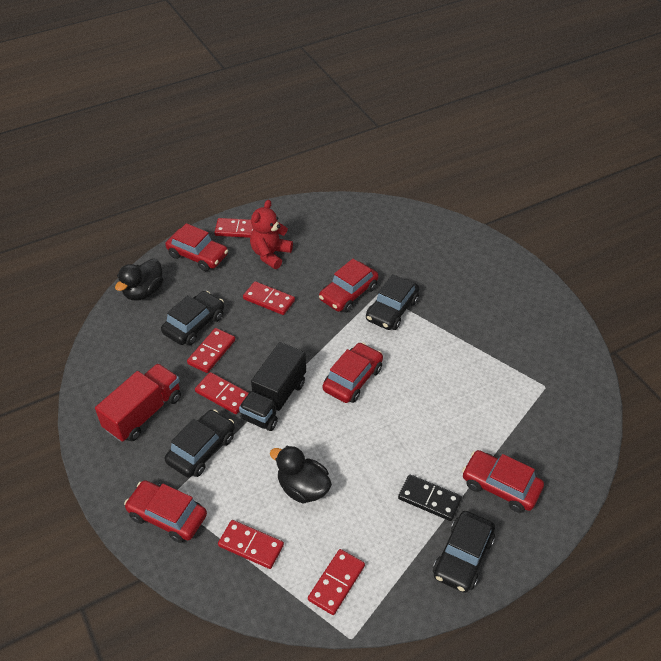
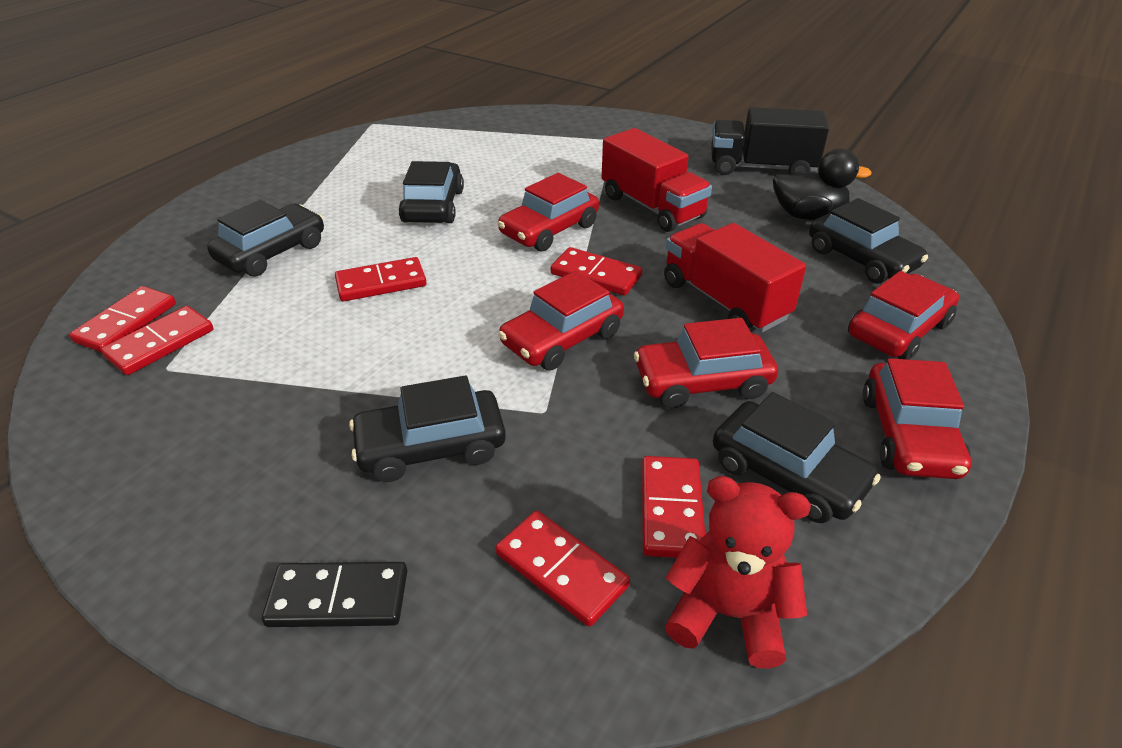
black car: 4 -> 5
black duck: 2 -> 1
red truck: 1 -> 2

